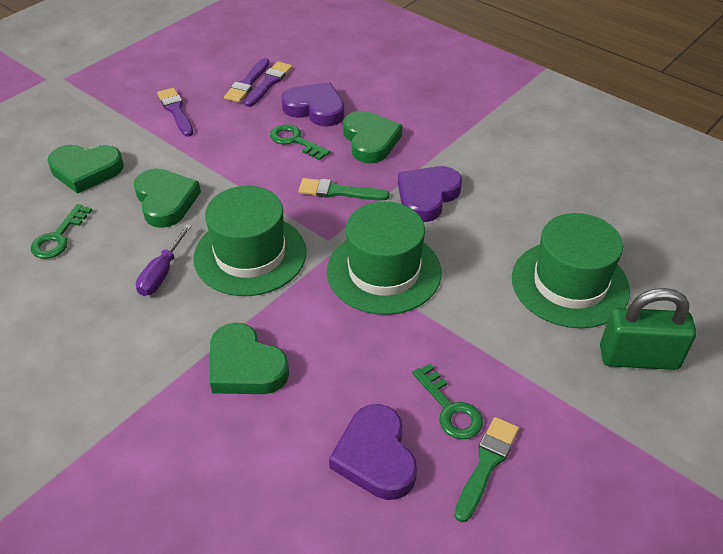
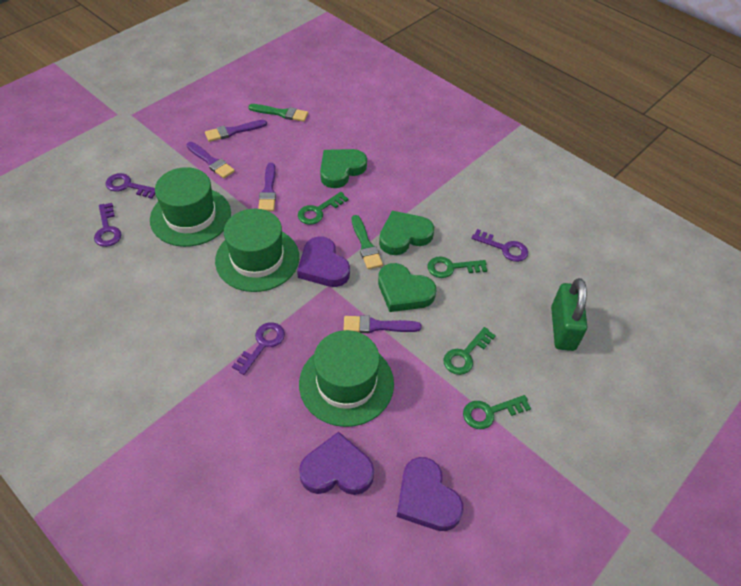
green heart: 4 -> 3
green key: 3 -> 4
purple brush: 3 -> 4
purple key: 0 -> 4
purple screwdriver: 1 -> 0

